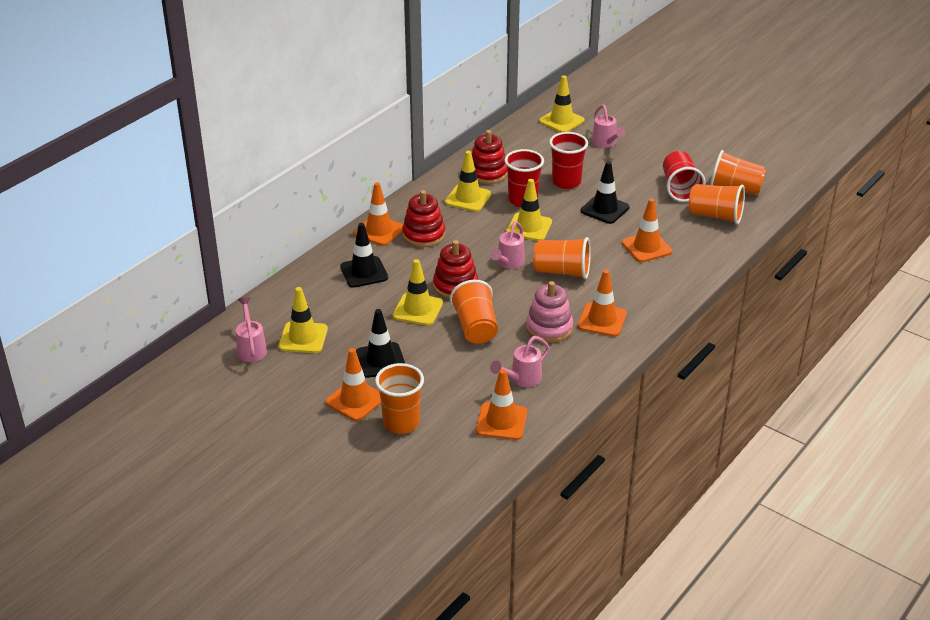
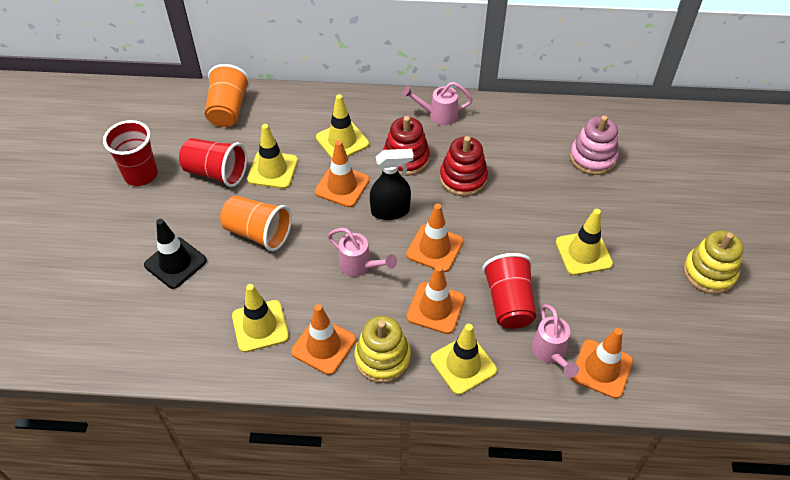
black spray bottle: 0 -> 1
black traffic cone: 3 -> 1
orange cup: 5 -> 2
pink watering can: 4 -> 3
red stacking toy: 3 -> 2
yellow stacking toy: 0 -> 2

